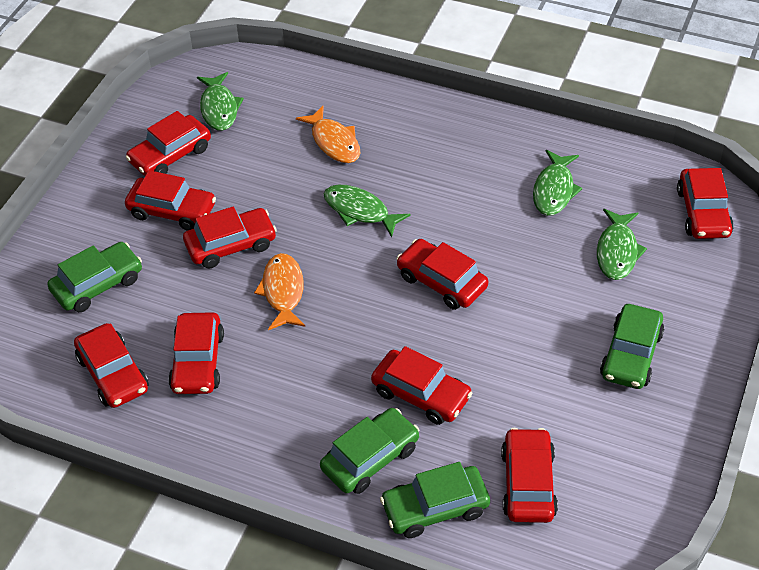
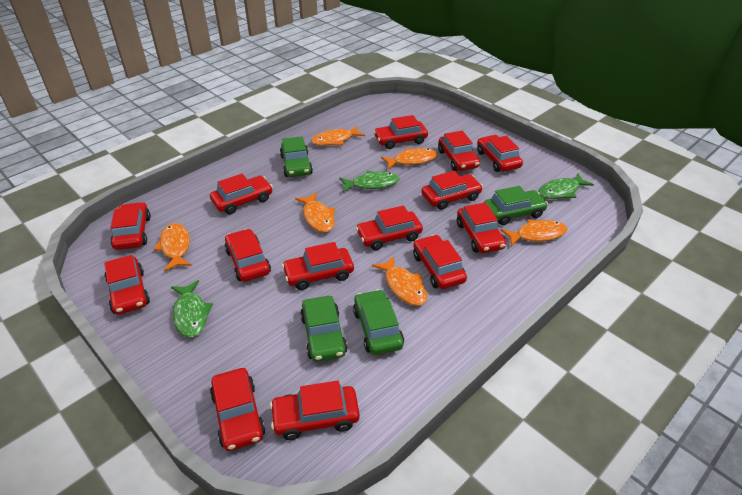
green fish: 4 -> 3
orange fish: 2 -> 6
red car: 9 -> 14

